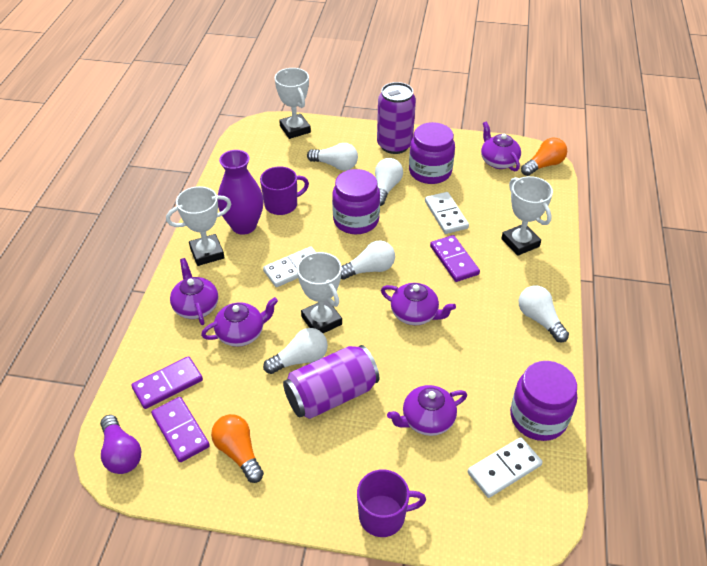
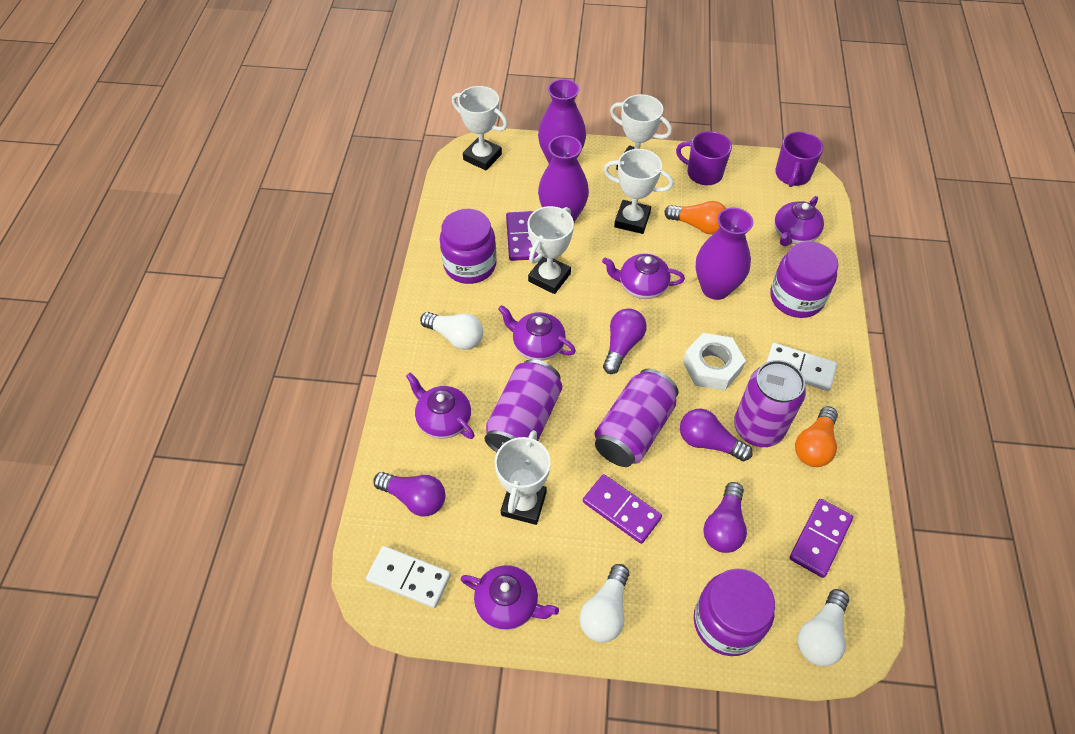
purple can: 2 -> 3
purple light bulb: 1 -> 4
purple vase: 1 -> 3
white domino: 3 -> 2
white light bulb: 5 -> 3
white nut: 0 -> 1
white trophy: 4 -> 5

